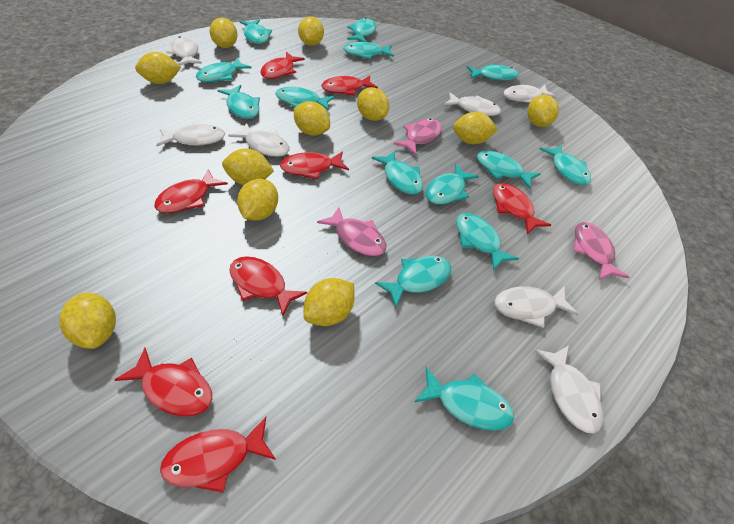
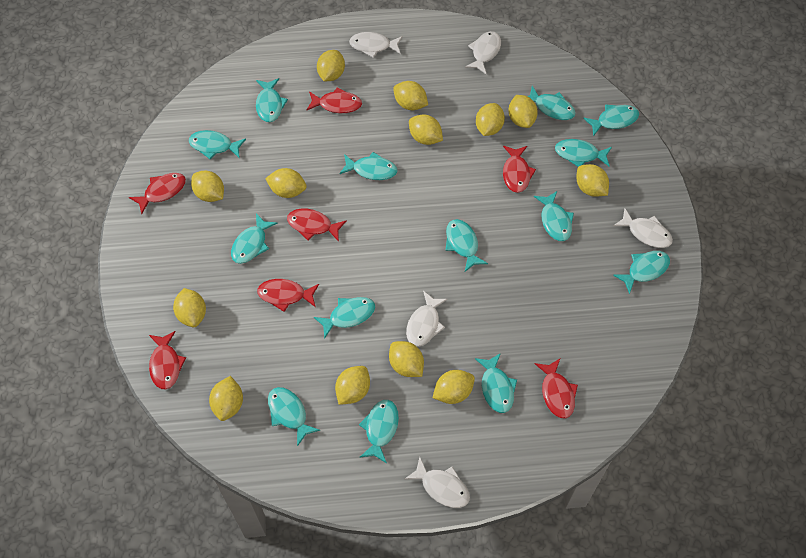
pink fish: 3 -> 0
red fish: 8 -> 7
white fish: 7 -> 5
yellow lemon: 11 -> 13

